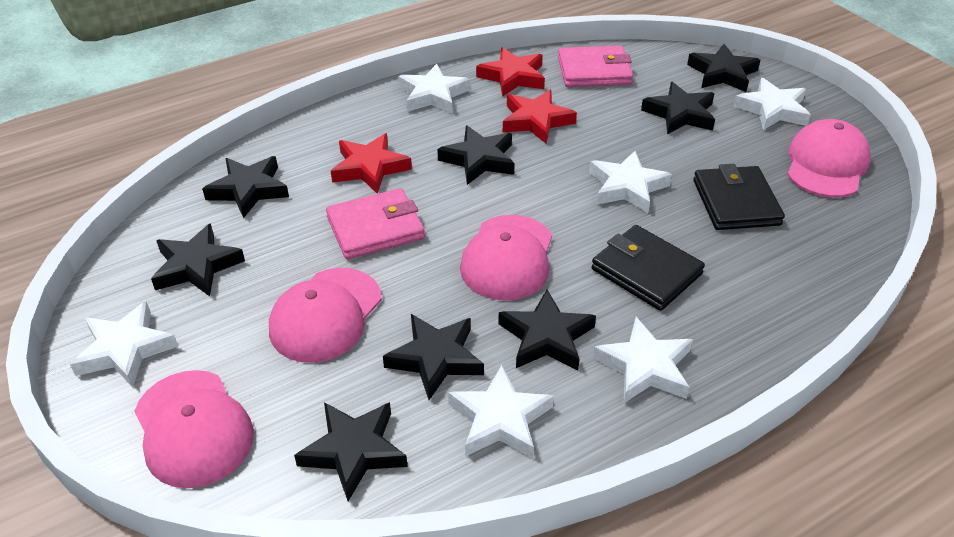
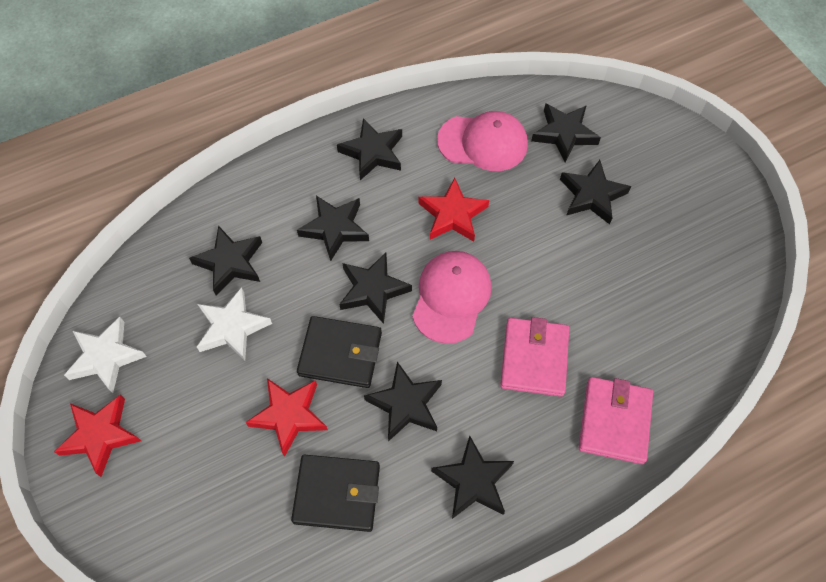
pink cap: 4 -> 2
white star: 6 -> 2

